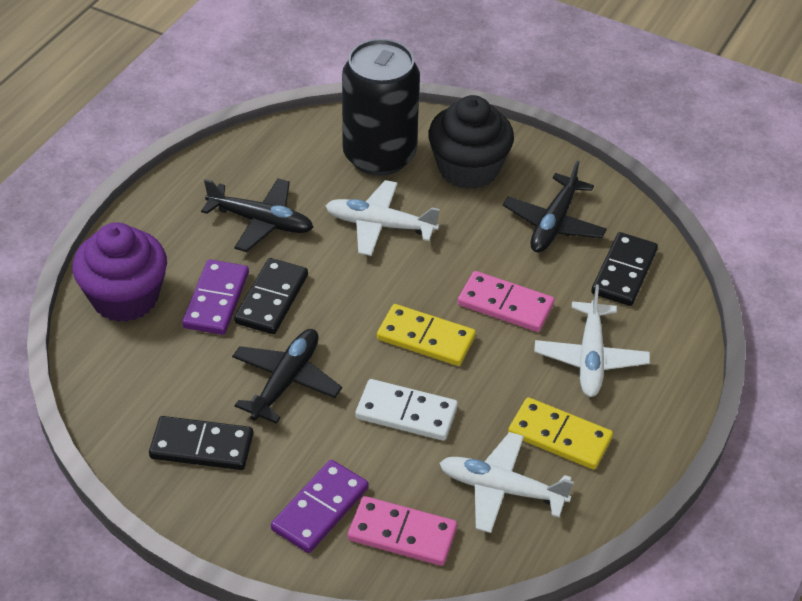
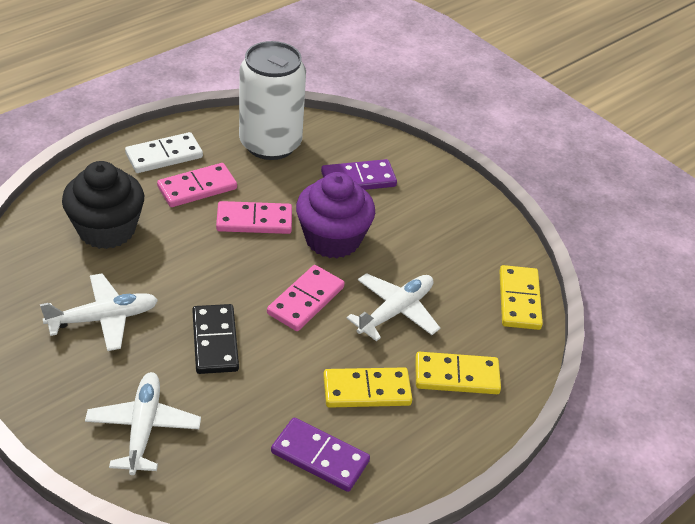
black can: 1 -> 0
black domino: 3 -> 1
black plane: 3 -> 0
pink domino: 2 -> 3
white can: 0 -> 1
yellow domino: 2 -> 3

